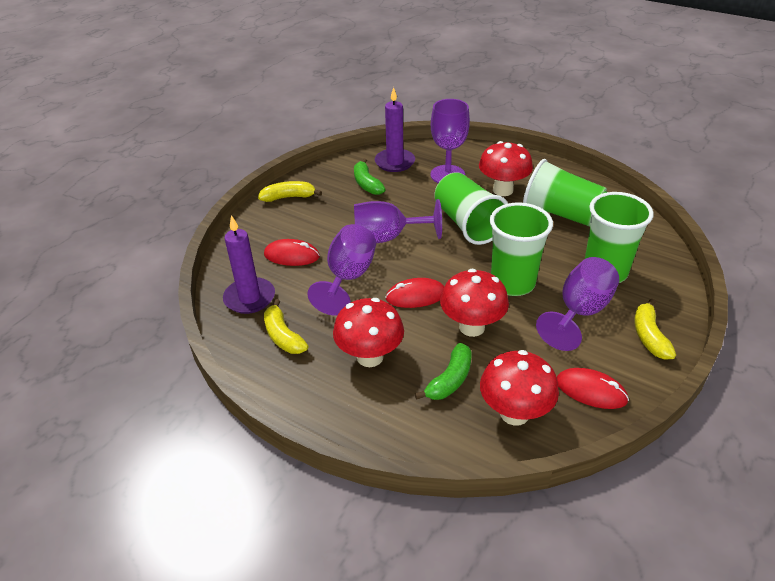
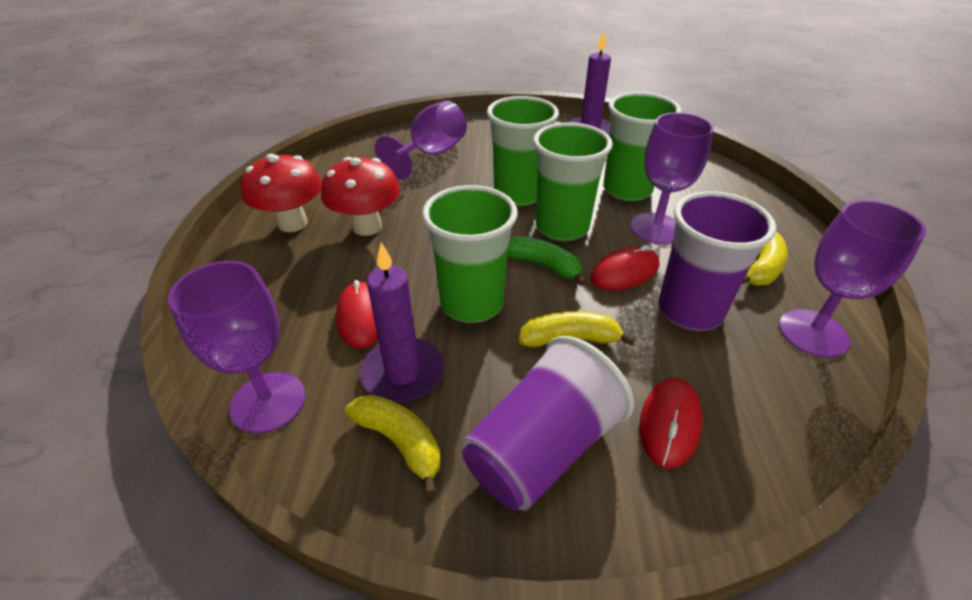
green banana: 2 -> 1
purple cup: 0 -> 2
red mushroom: 4 -> 2

